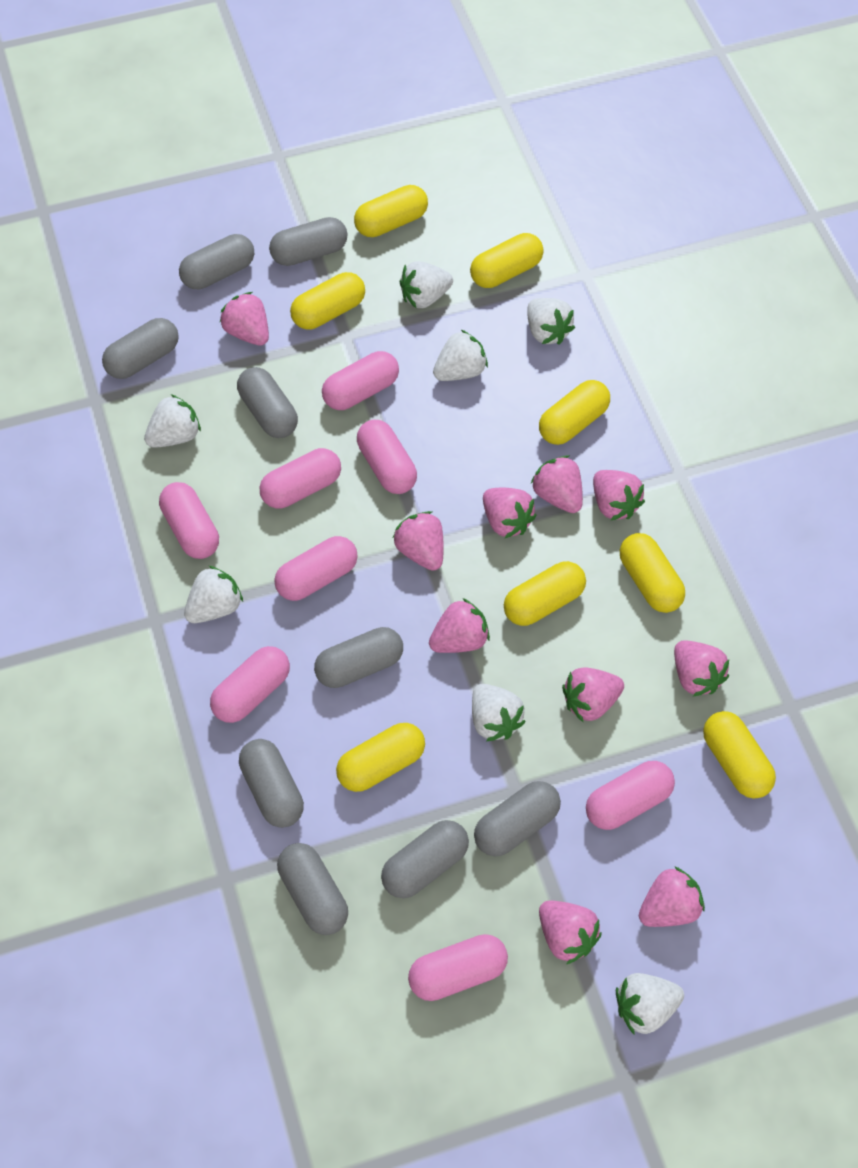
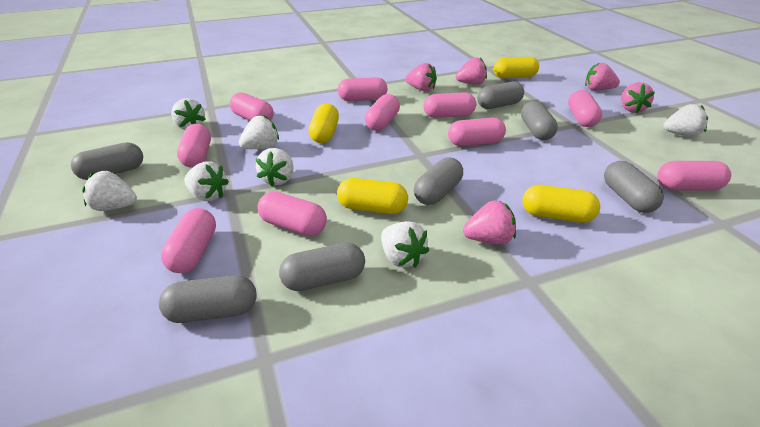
grey capsule: 9 -> 7
pink capsule: 8 -> 10
pink strawberry: 10 -> 5
yellow capsule: 8 -> 4

